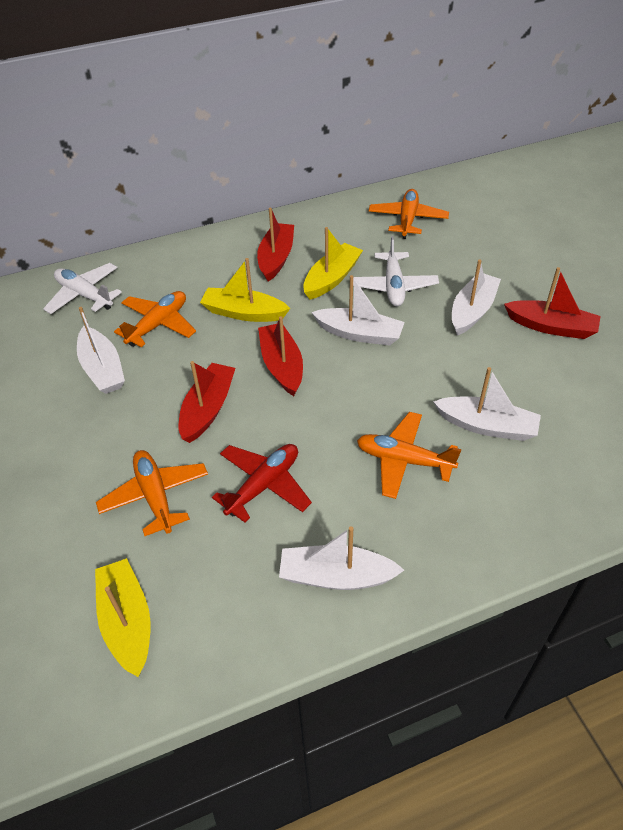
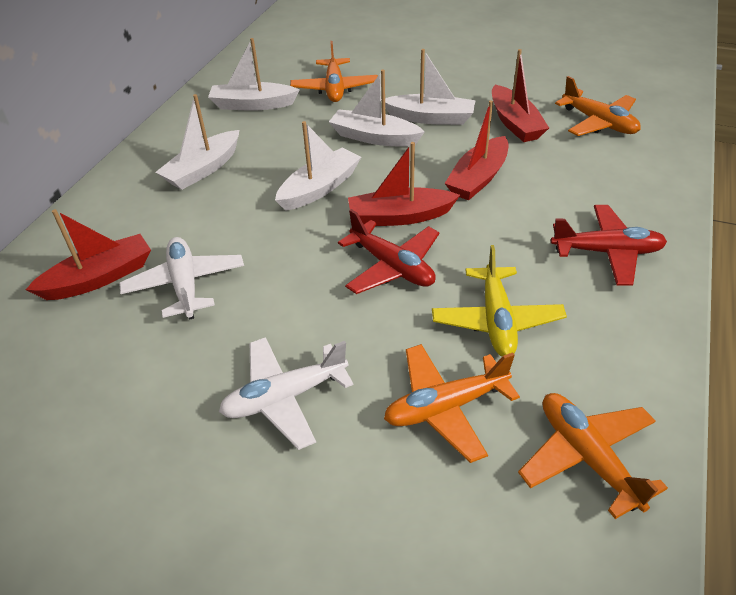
red plane: 1 -> 2
yellow boat: 3 -> 0
yellow plane: 0 -> 1

